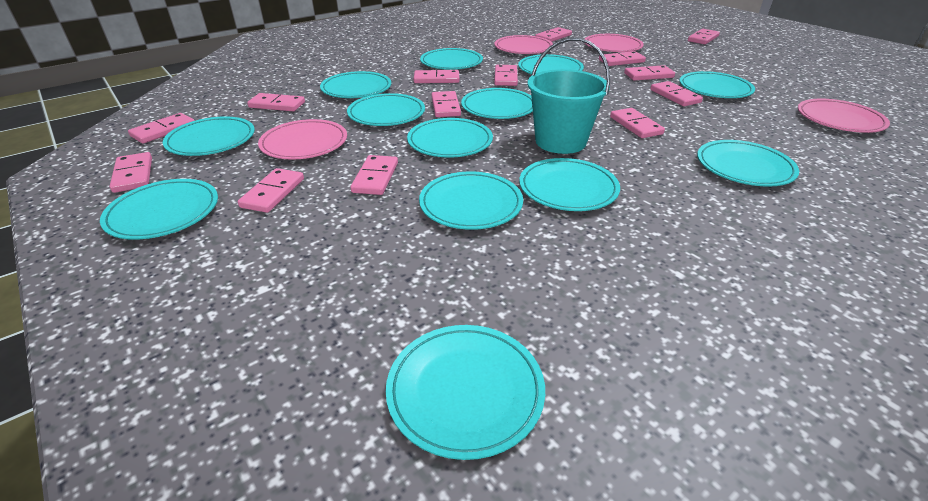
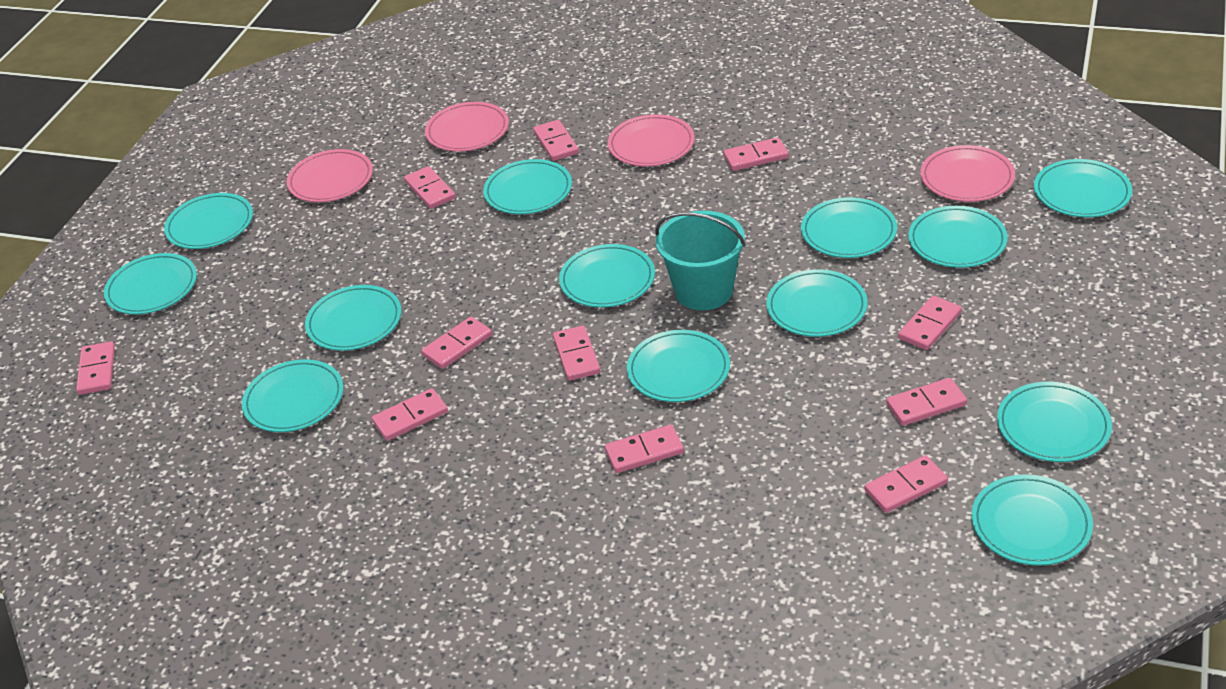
pink domino: 14 -> 11

